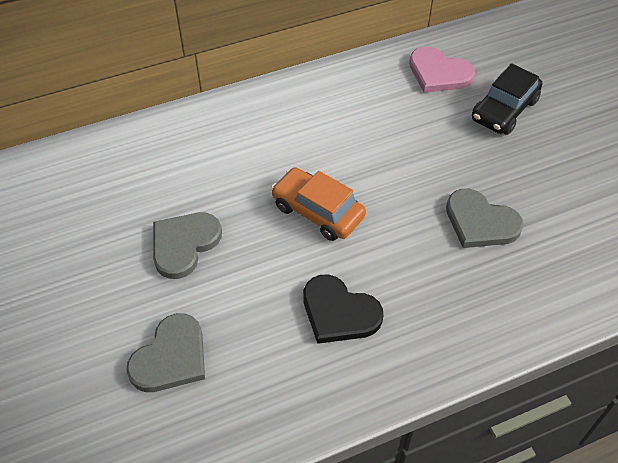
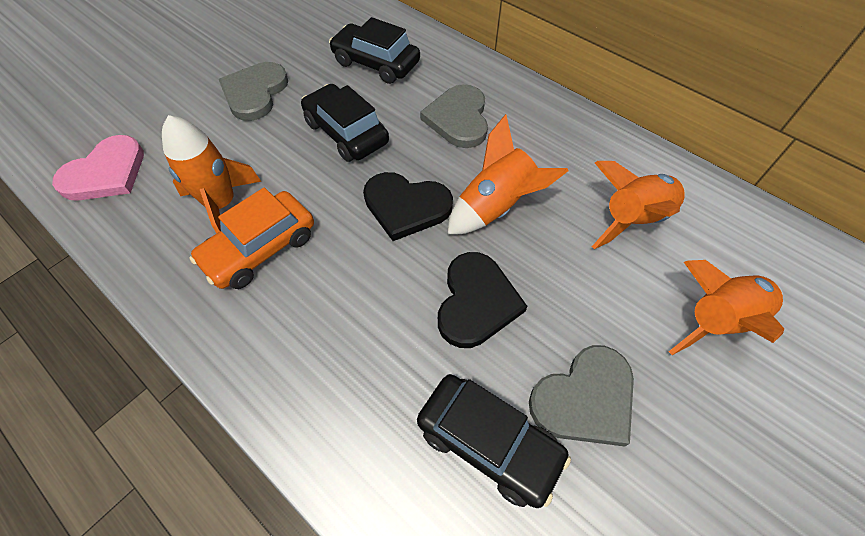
black car: 1 -> 3
black heart: 1 -> 2
orange rocket: 0 -> 4

